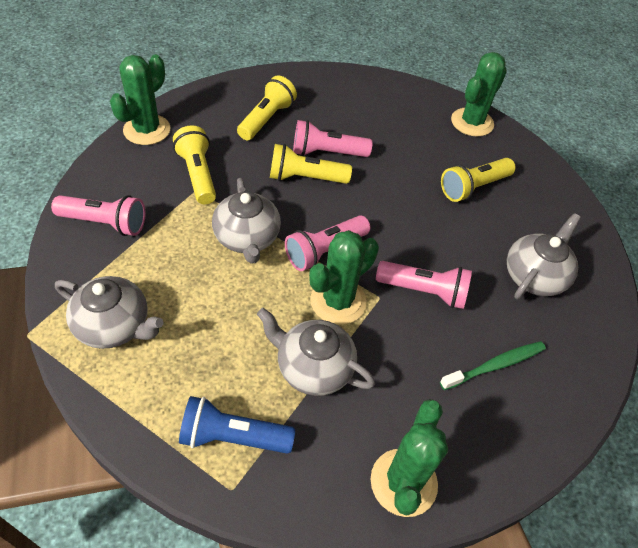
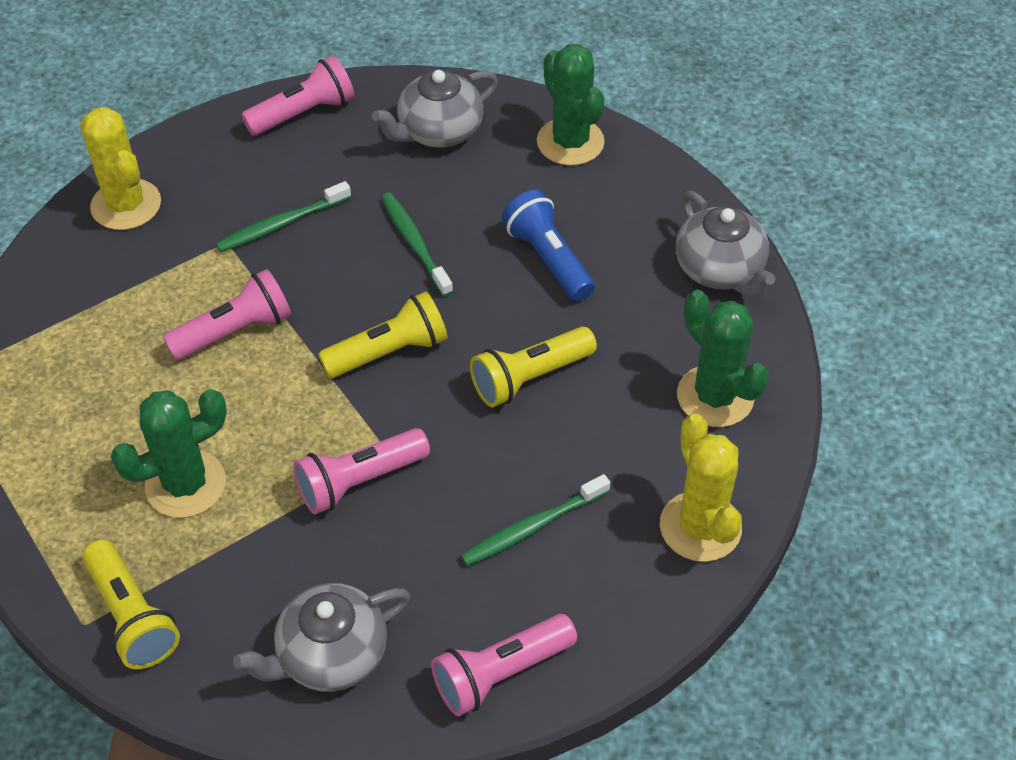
green cactus: 4 -> 3
green toothbrush: 1 -> 3
grey teapot: 4 -> 3
yellow cactus: 0 -> 2
yellow flashlight: 4 -> 3

